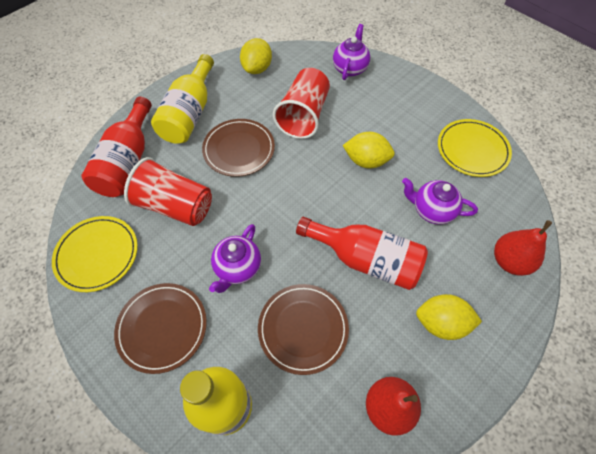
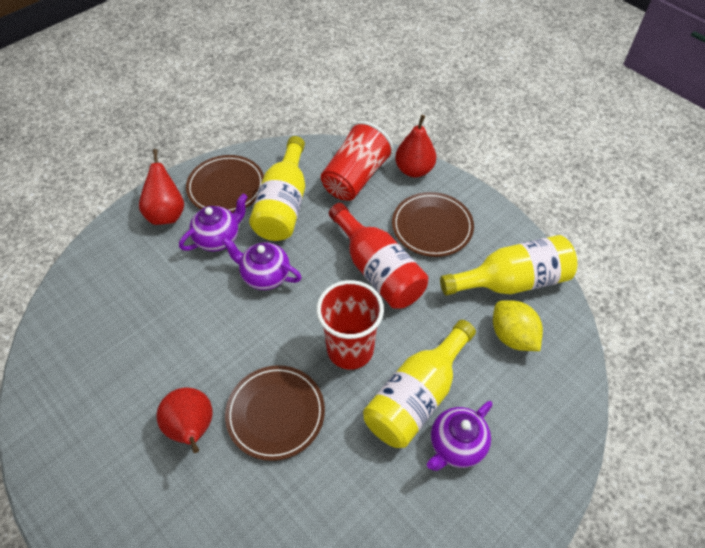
red bottle: 2 -> 1
red pear: 2 -> 3
yellow bottle: 2 -> 3
yellow lemon: 3 -> 1
yellow plate: 2 -> 0

